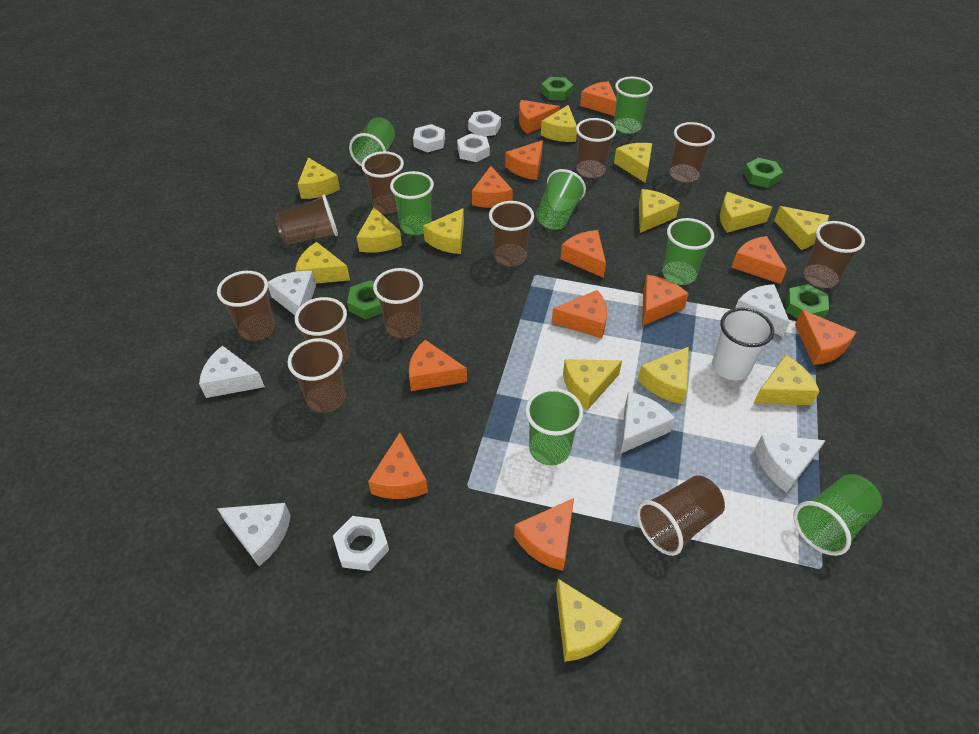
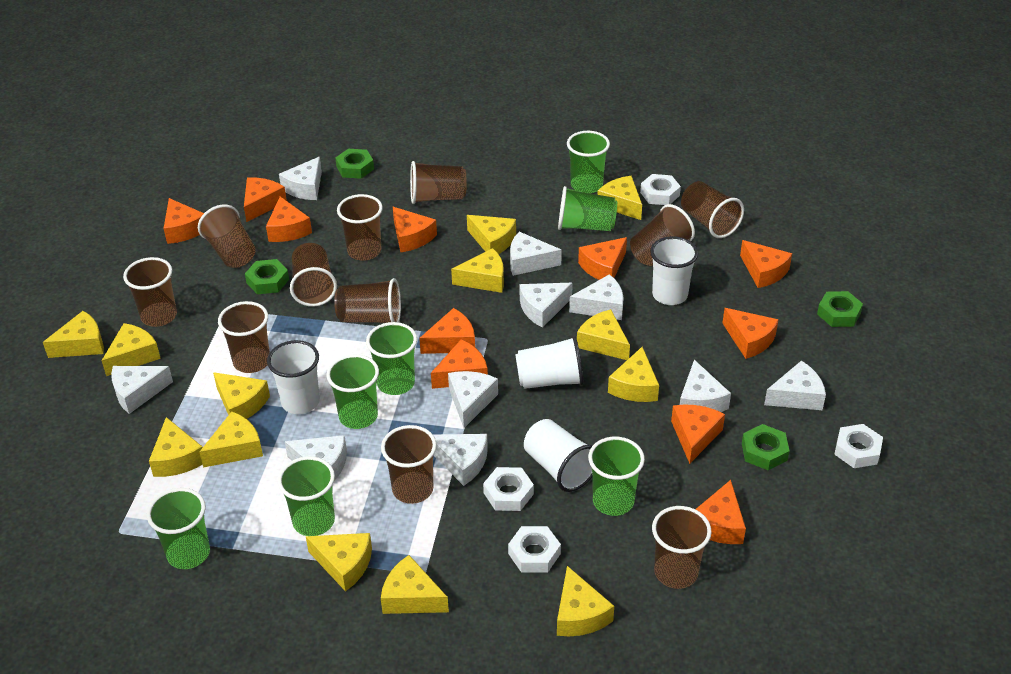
orange cheese: 12 -> 11
white cheese: 6 -> 10
white cup: 1 -> 4

